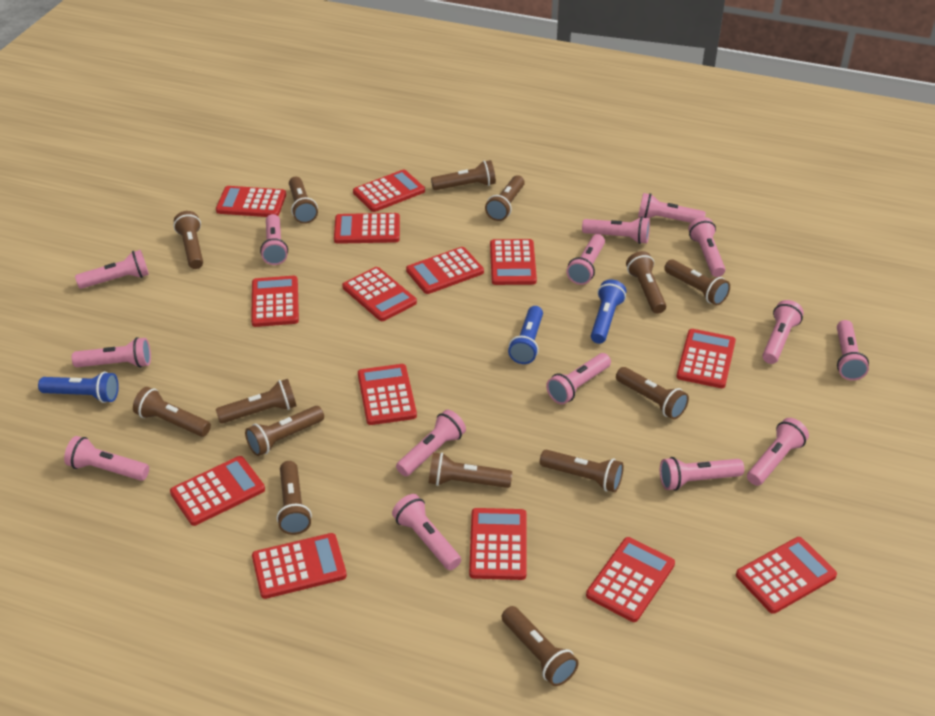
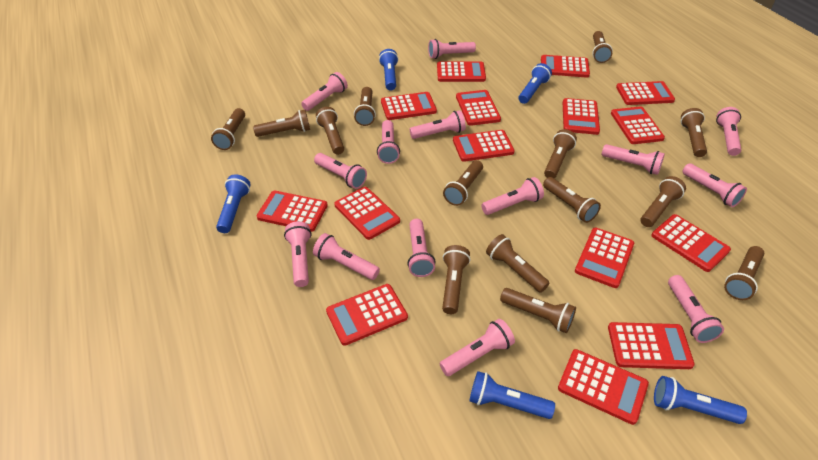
blue flashlight: 3 -> 5
pink flashlight: 15 -> 14
red calculator: 14 -> 15

